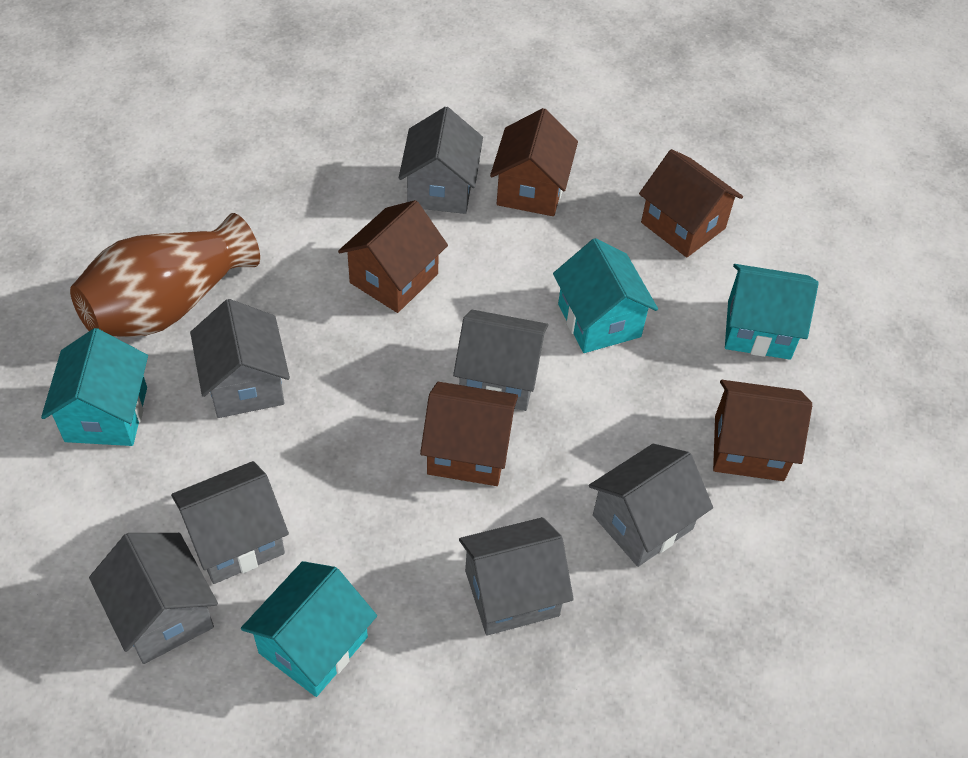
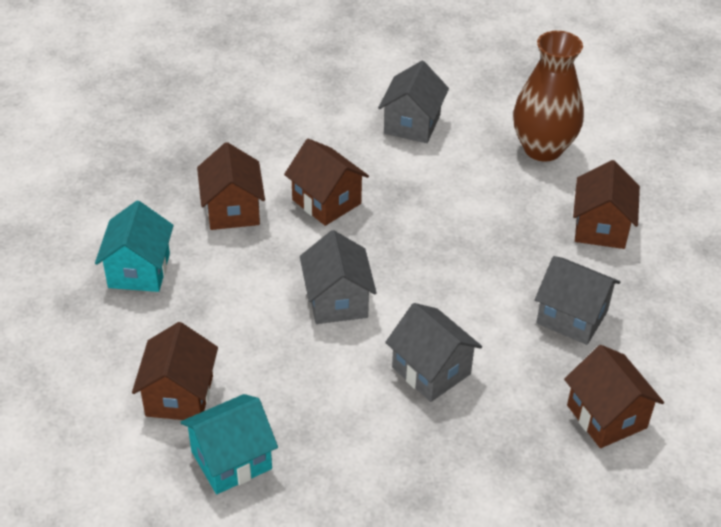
grey house: 7 -> 4
turquoise house: 4 -> 2

